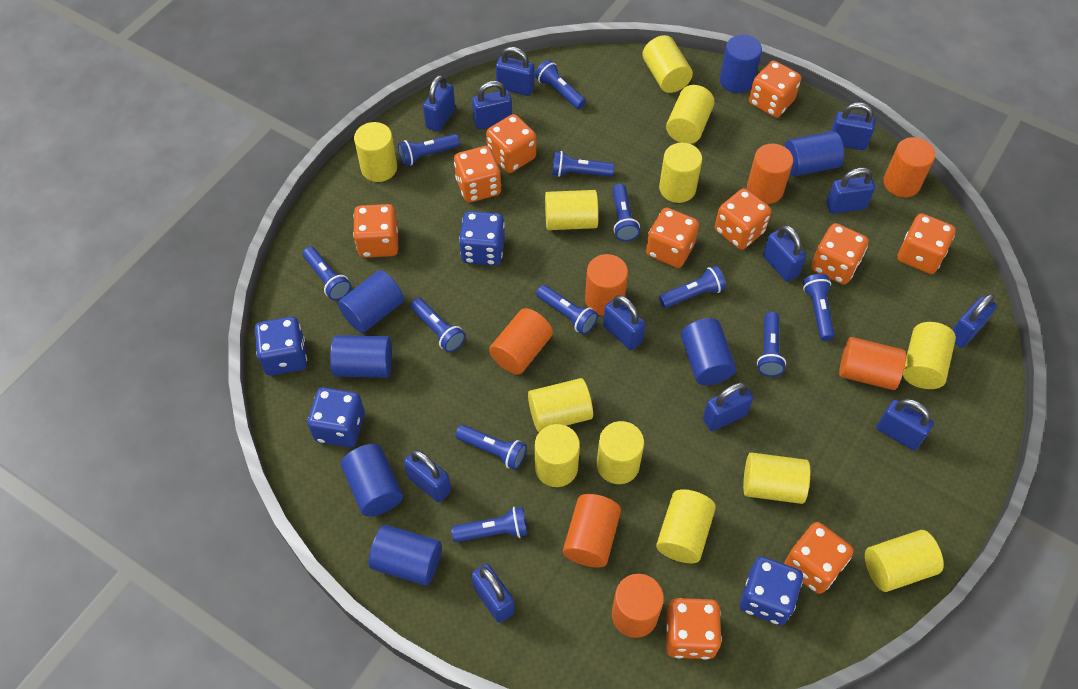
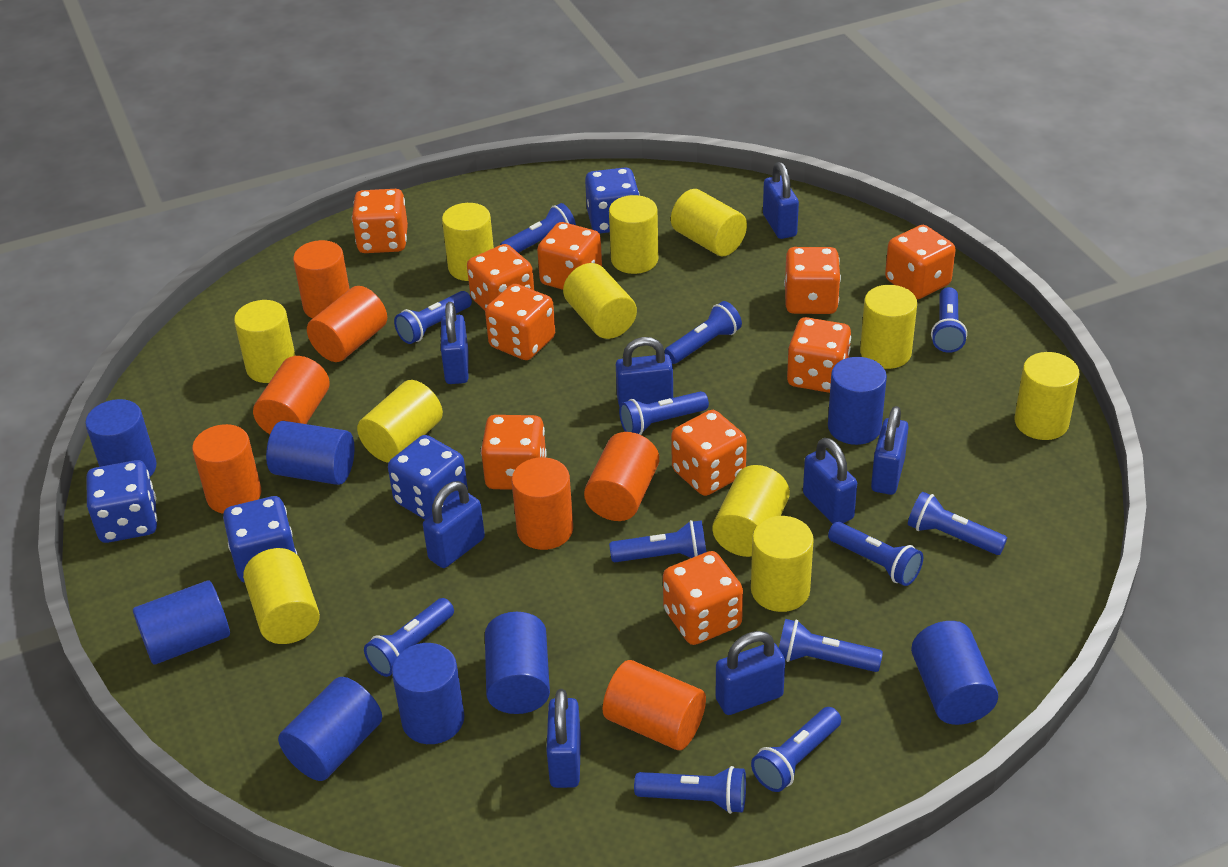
blue cylinder: 7 -> 8
blue padlock: 12 -> 8
yellow cylinder: 12 -> 11

